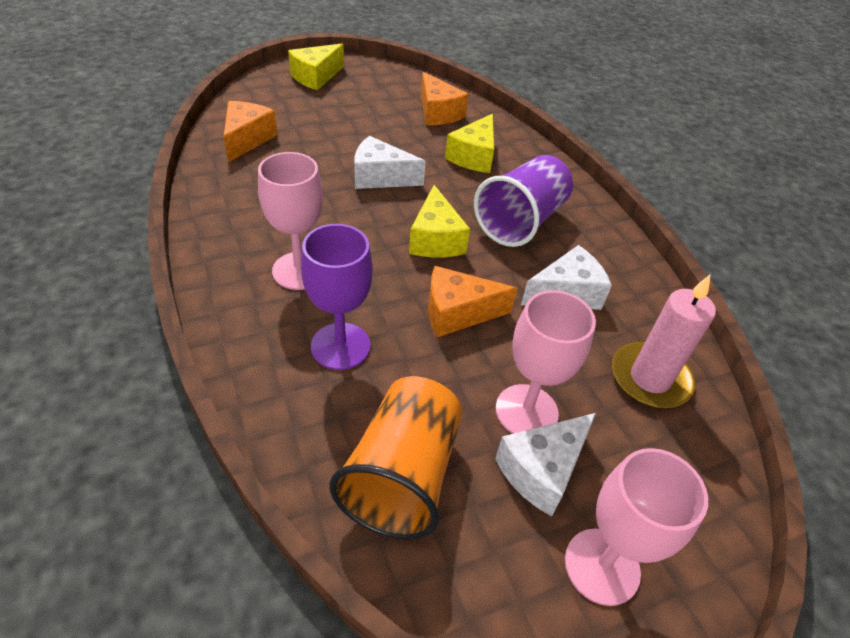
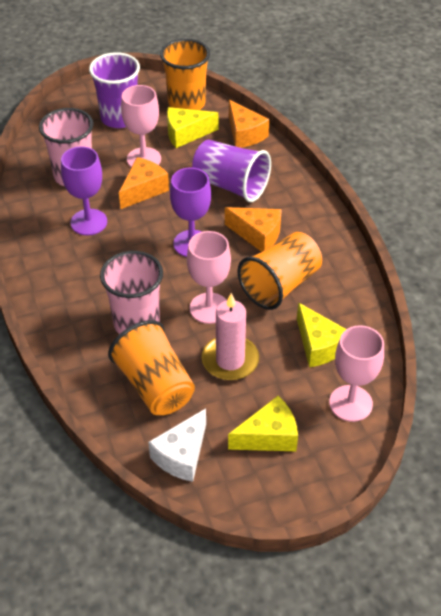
orange cup: 1 -> 3
pink cup: 0 -> 2
purple cup: 1 -> 2
purple goblet: 1 -> 2
white cheese: 3 -> 1

